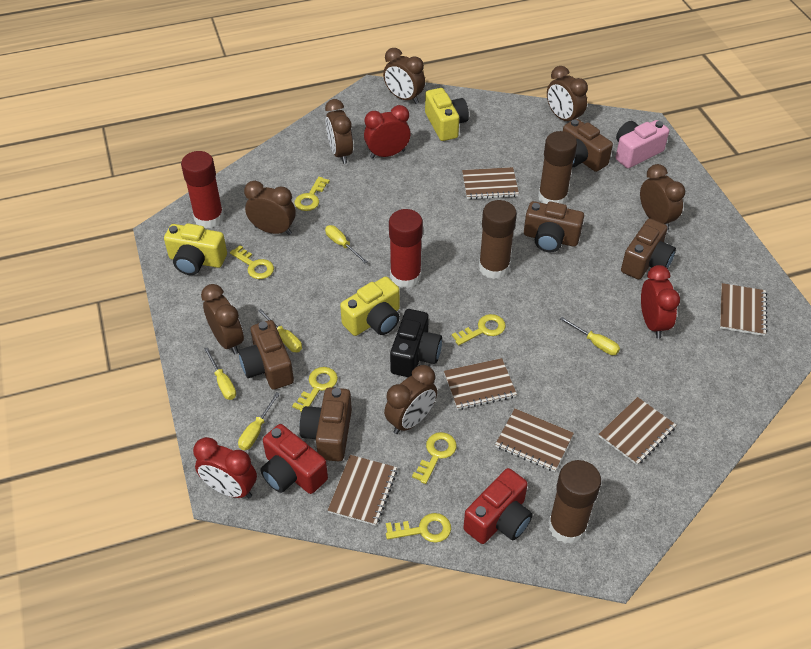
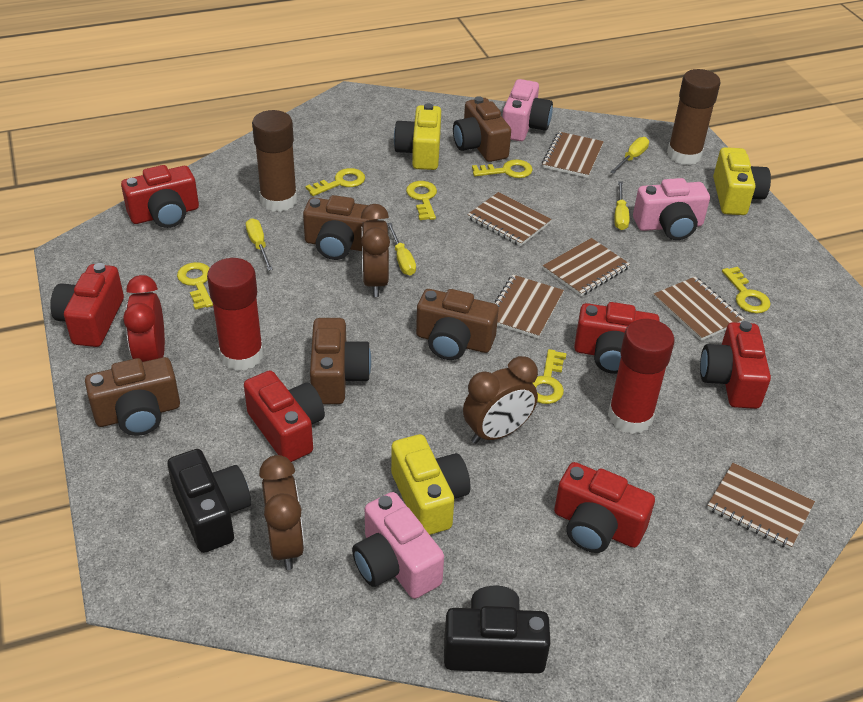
black camera: 1 -> 2
brown clock: 7 -> 3
brown glue stick: 3 -> 2
pink camera: 1 -> 3
red camera: 2 -> 6
red clock: 3 -> 1
yellow screwdriver: 5 -> 4

